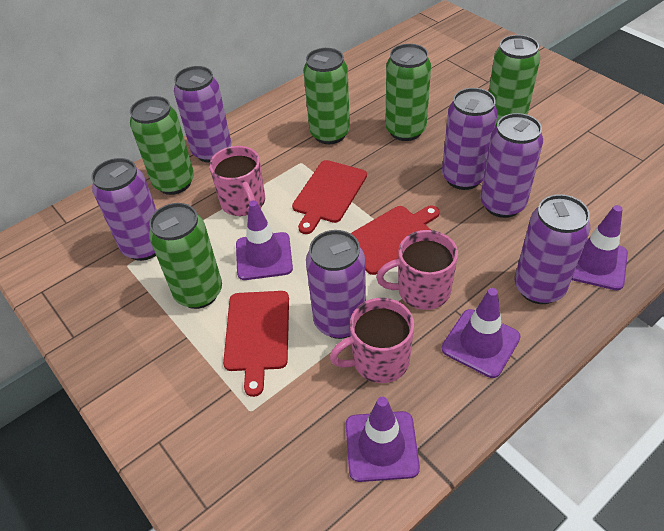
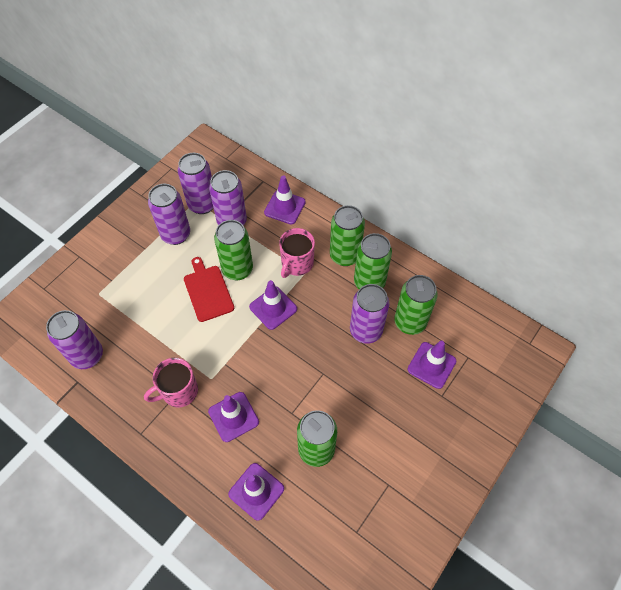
pink mug: 3 -> 2
purple can: 6 -> 5
purple traffic cone: 4 -> 5
red cutting board: 3 -> 1

